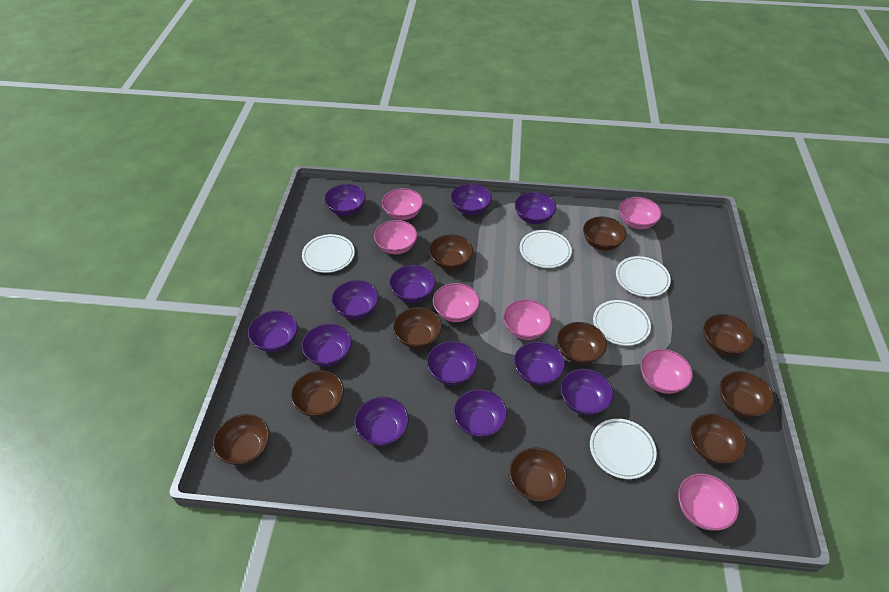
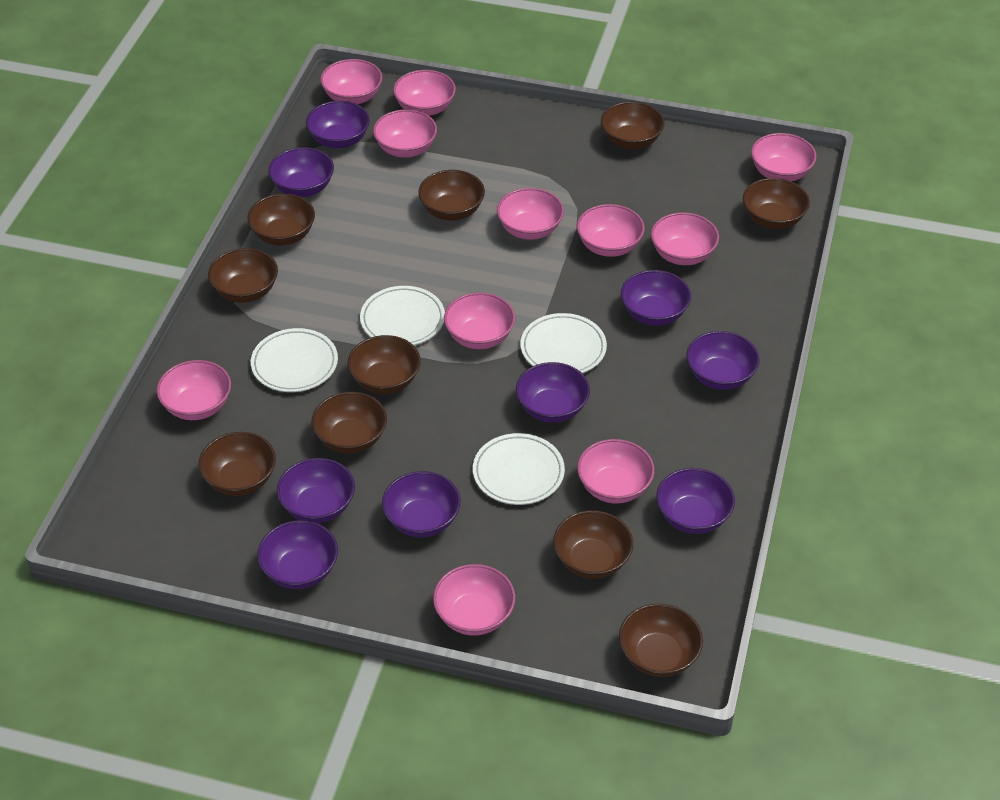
pink bowl: 7 -> 11
purple bowl: 12 -> 9
white plate: 5 -> 4

